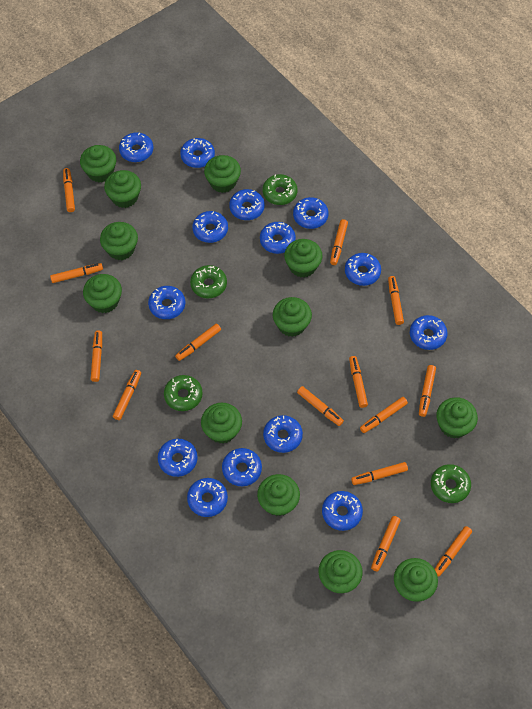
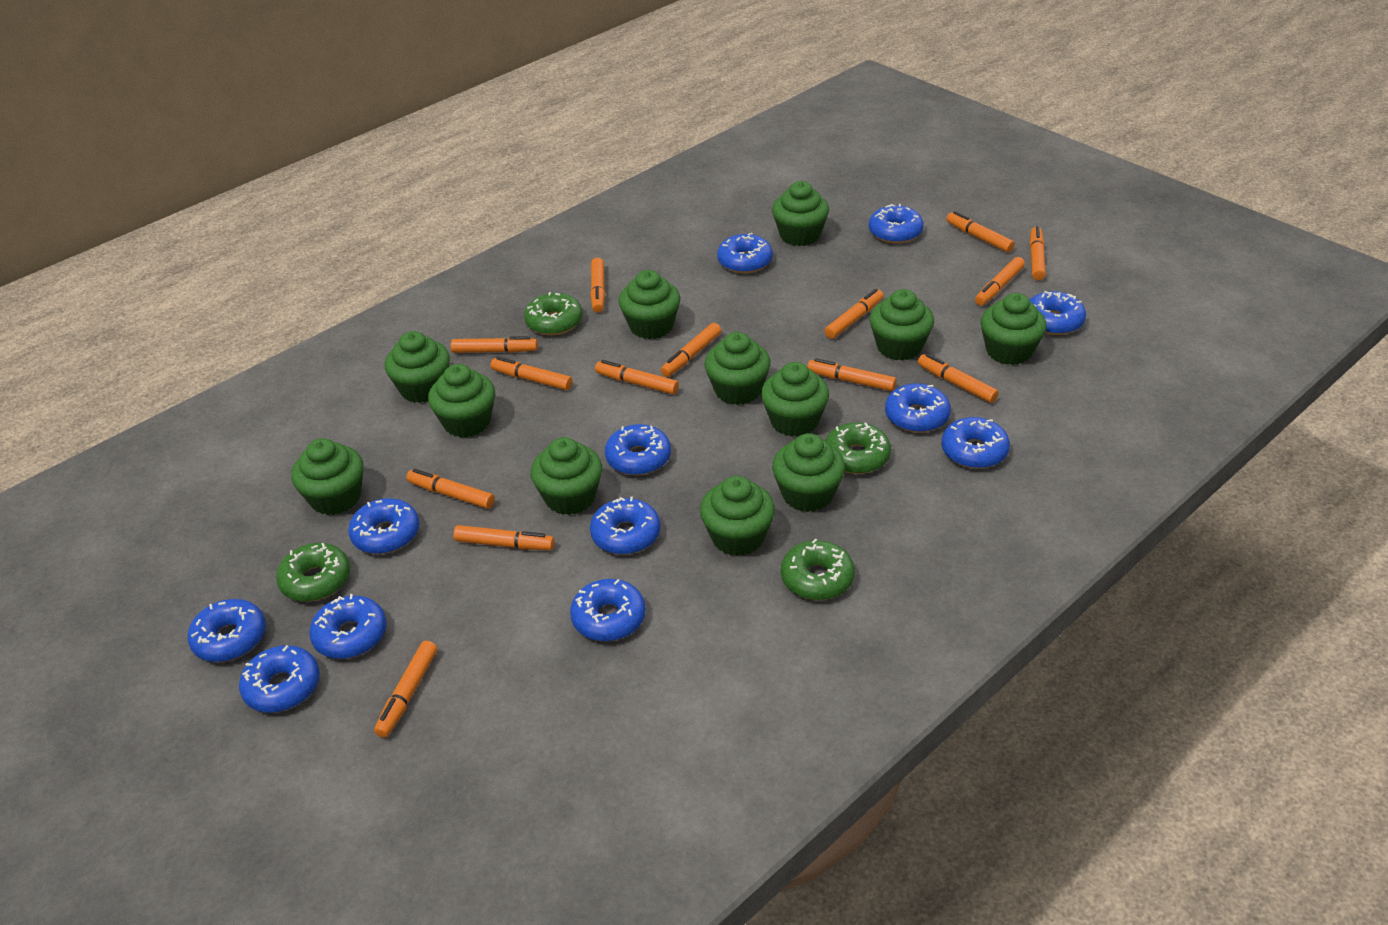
blue donut: 14 -> 12

